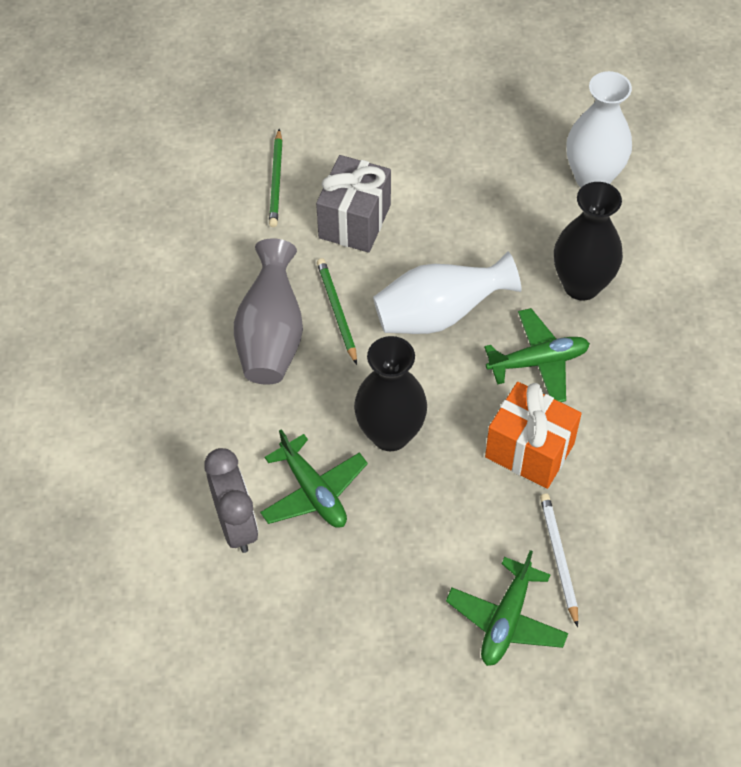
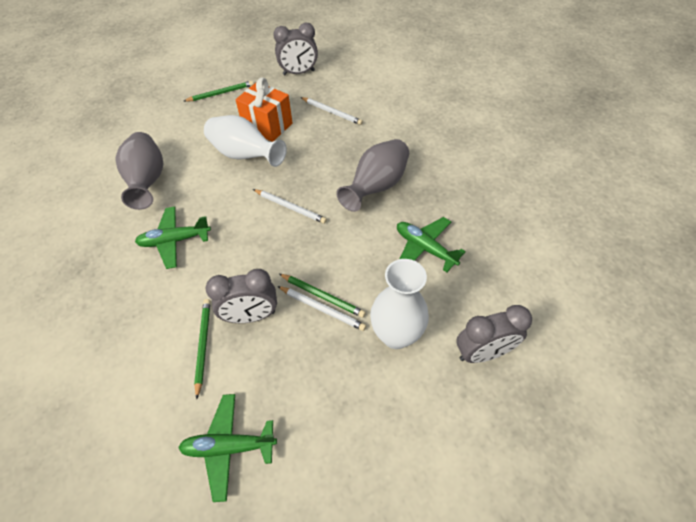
black vase: 2 -> 0
green pencil: 2 -> 3
grey clock: 1 -> 3
grey gift: 1 -> 0
grey vase: 1 -> 2
white pencil: 1 -> 3

